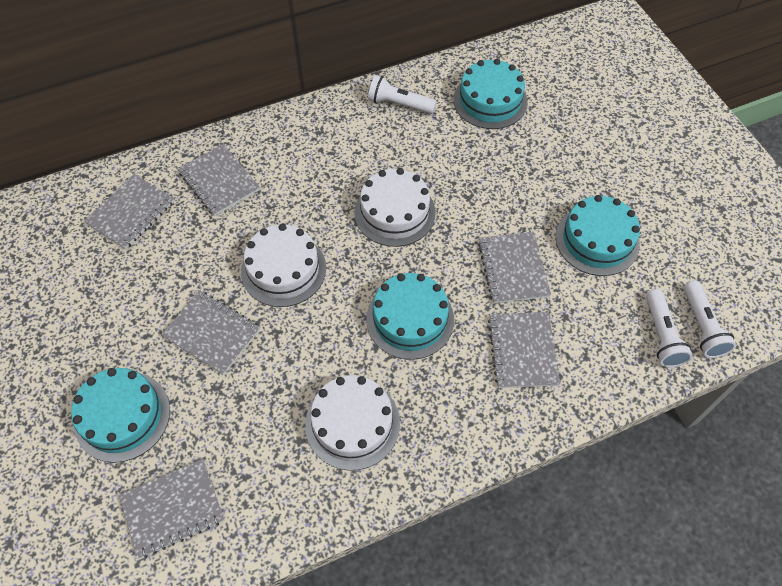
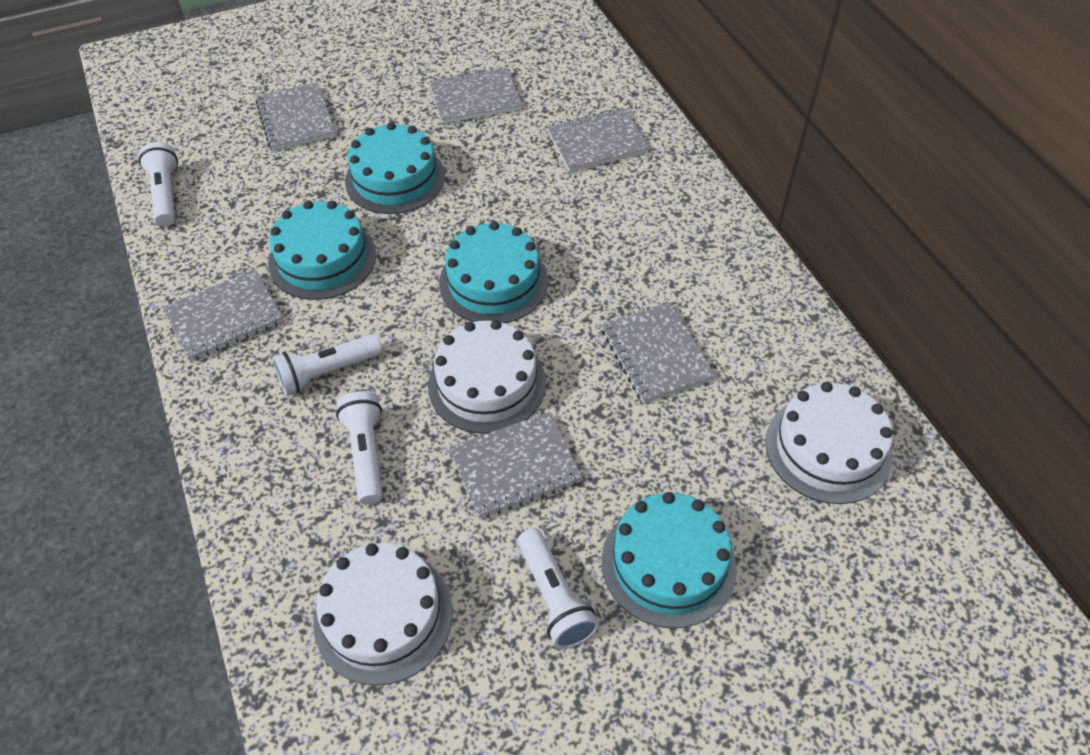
white flashlight: 3 -> 4

